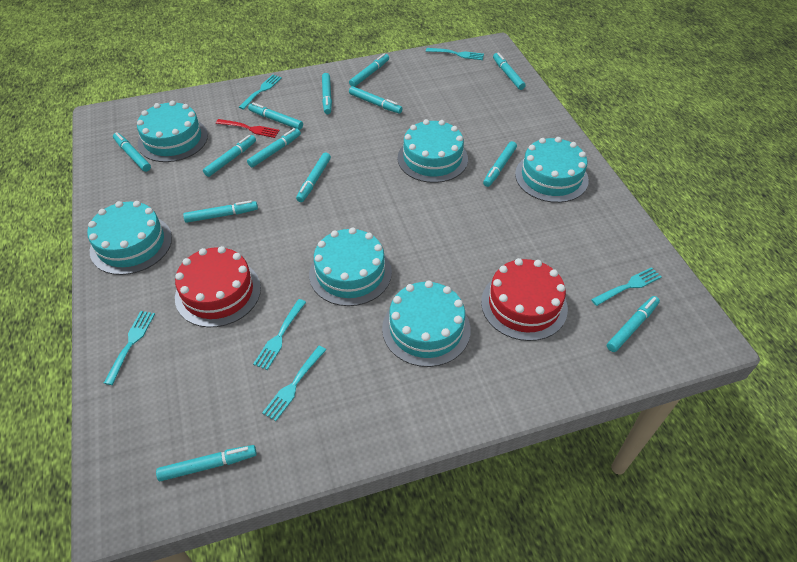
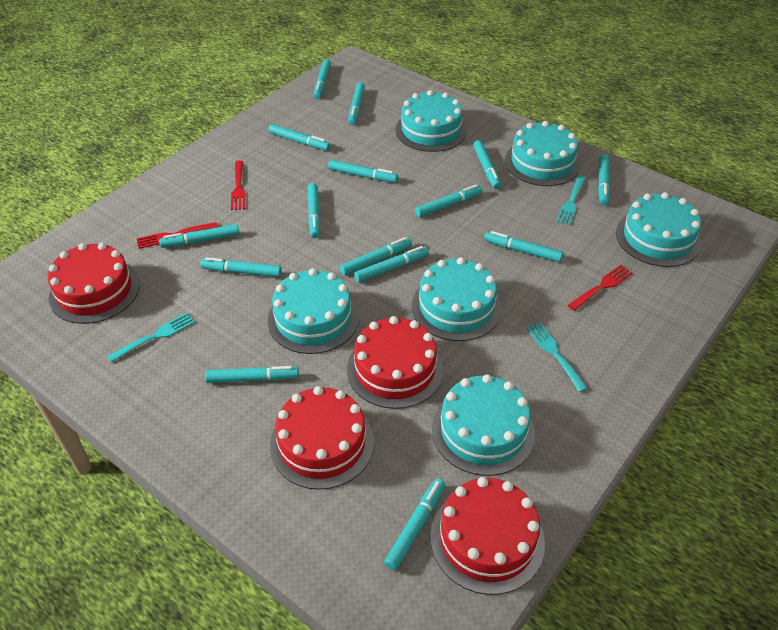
red cake: 2 -> 4
red fork: 1 -> 3
turquoise fork: 6 -> 3
turquoise marker: 13 -> 15

